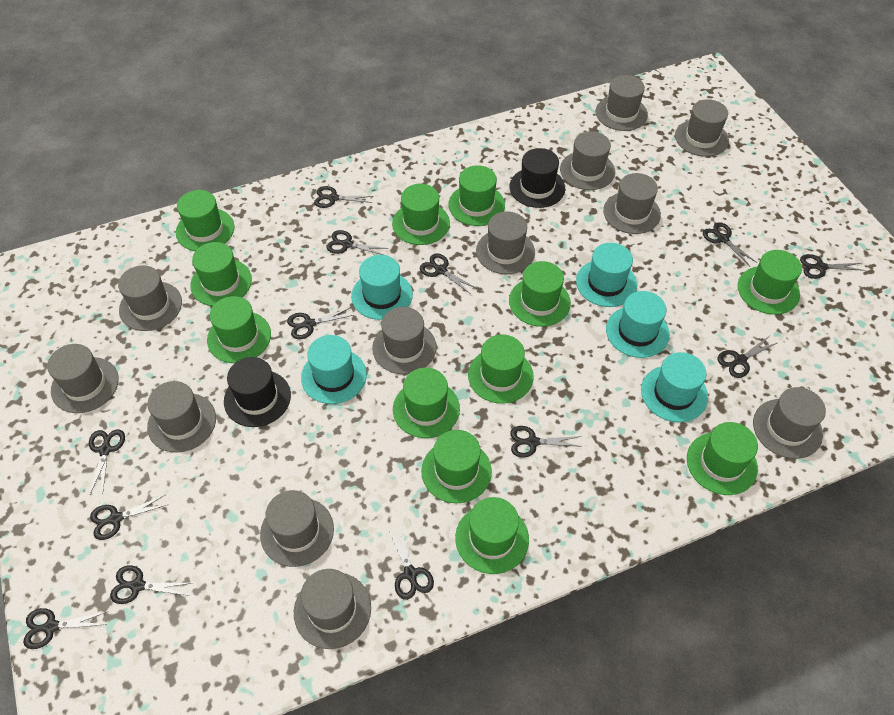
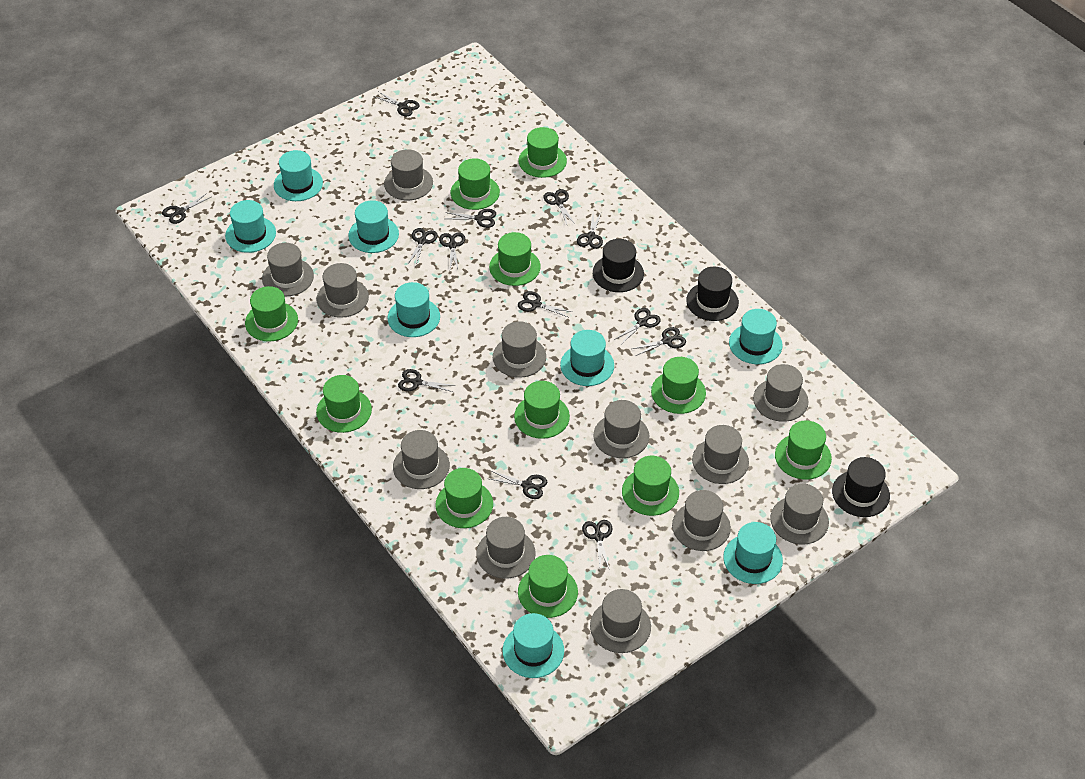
black hat: 2 -> 3
green hat: 12 -> 11
turquoise hat: 5 -> 8

